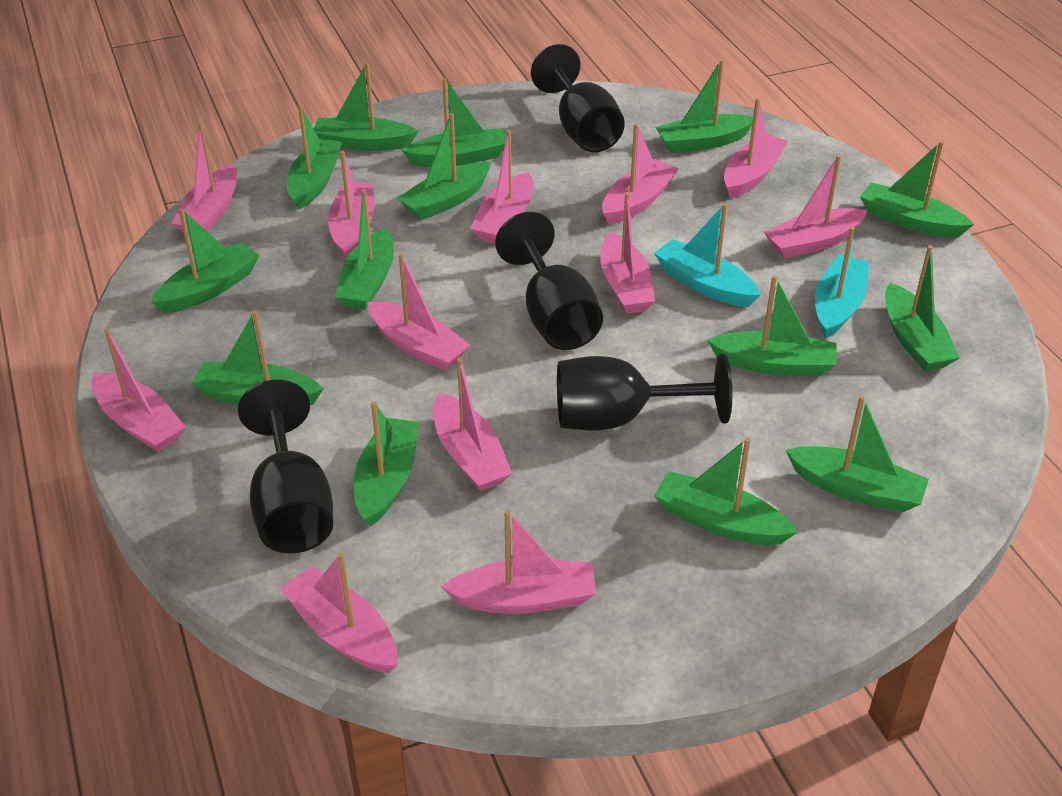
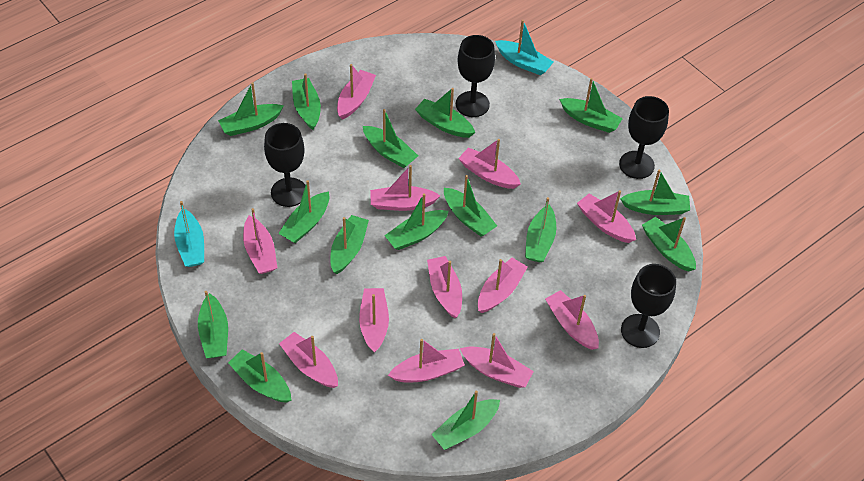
green boat: 14 -> 15

